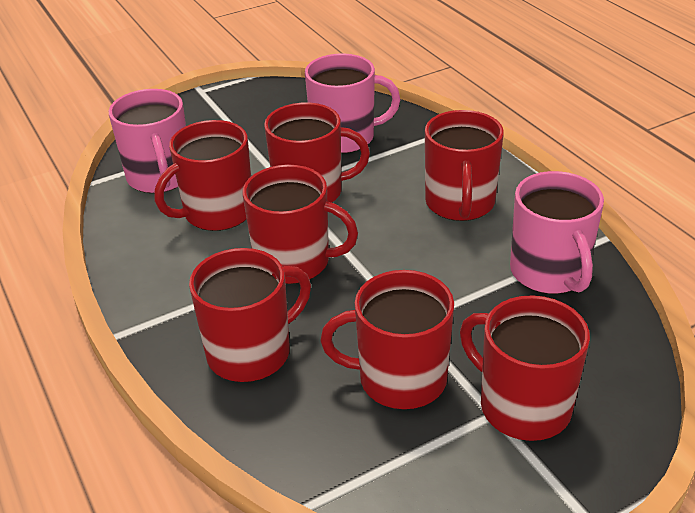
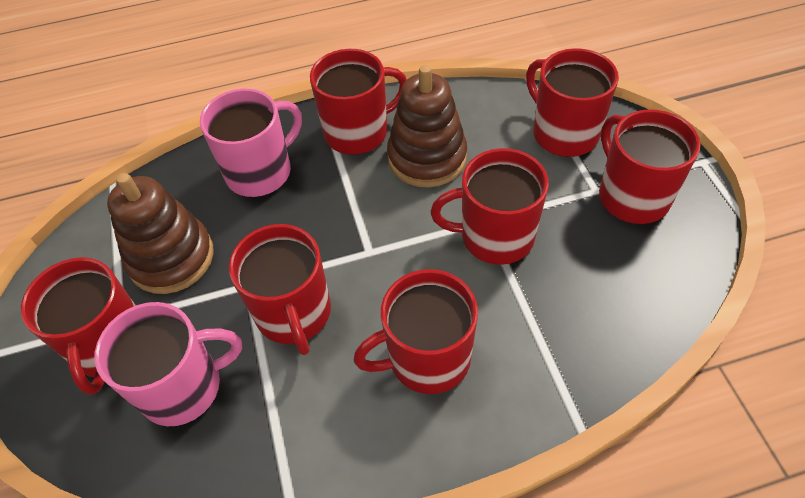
brown stacking toy: 0 -> 2
pink mug: 3 -> 2

